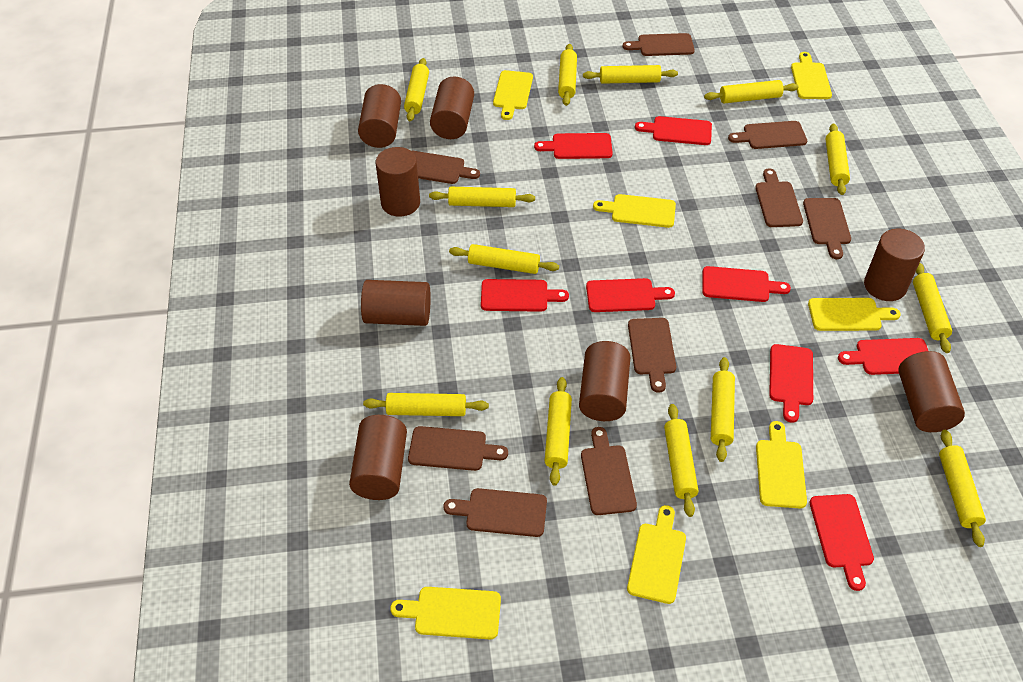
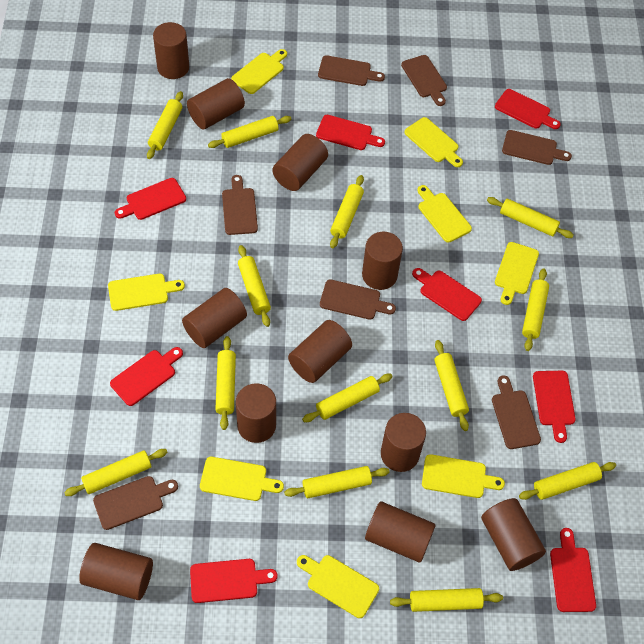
brown cutting board: 9 -> 7
brown cylinder: 8 -> 11
yellow cutting board: 7 -> 8

